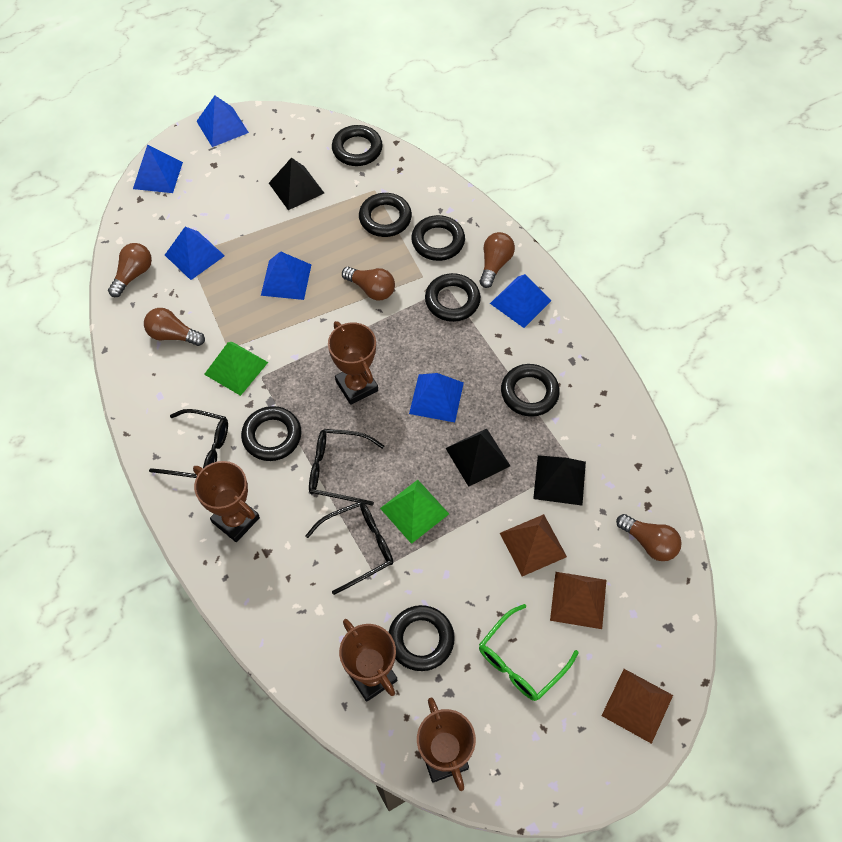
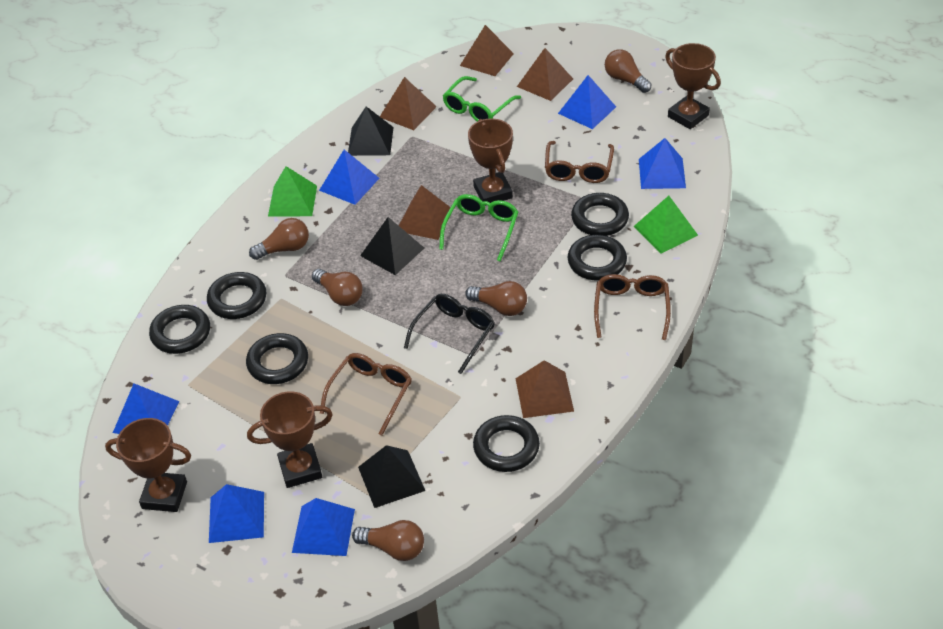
black glasses: 3 -> 1
black ring: 7 -> 6
brown glasses: 0 -> 3
brown pyramid: 3 -> 5
green glasses: 1 -> 2

